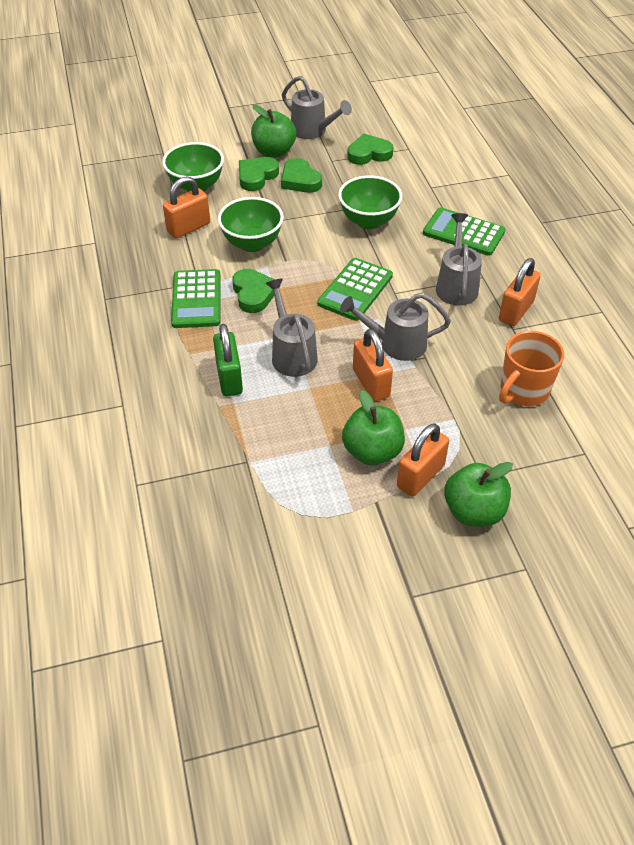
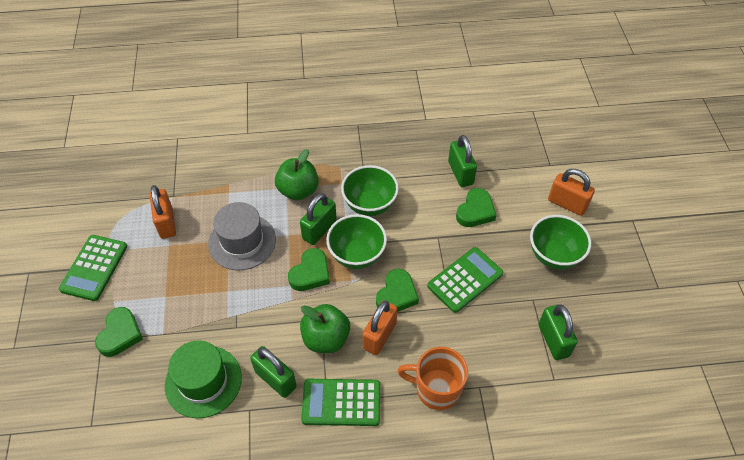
green apple: 3 -> 2
green hat: 0 -> 1
green padlock: 1 -> 4
grey hat: 0 -> 1
grey watering can: 4 -> 0
orange padlock: 4 -> 3

